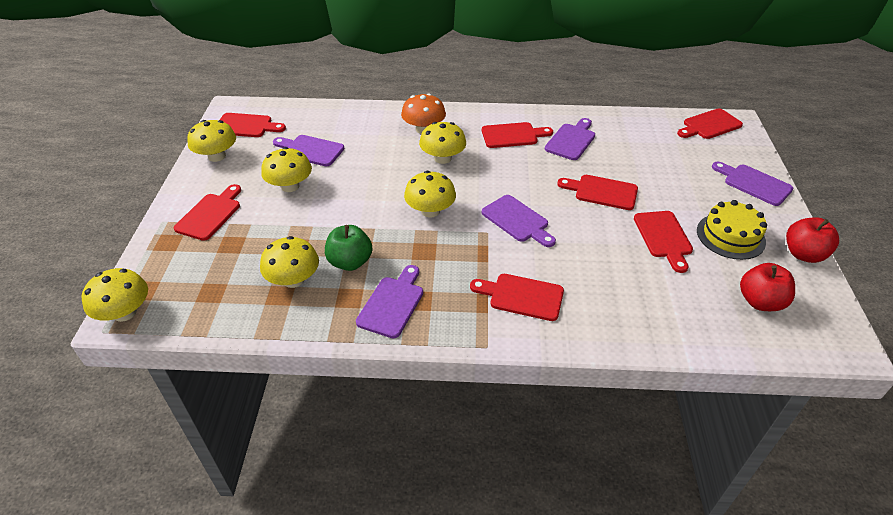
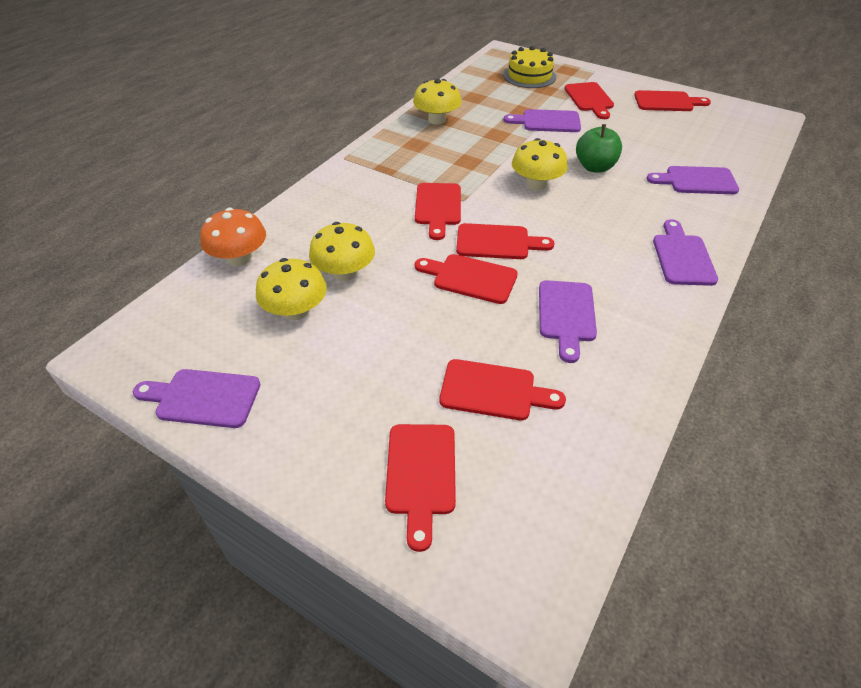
red apple: 2 -> 0
yellow mushroom: 6 -> 4

